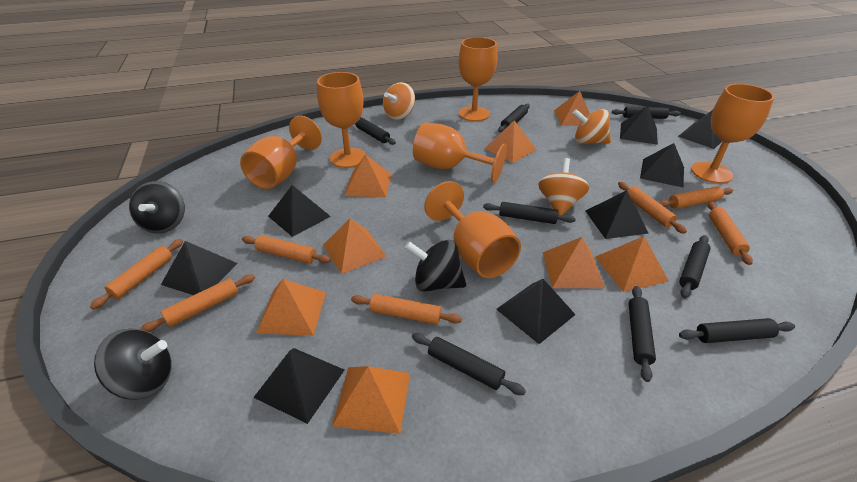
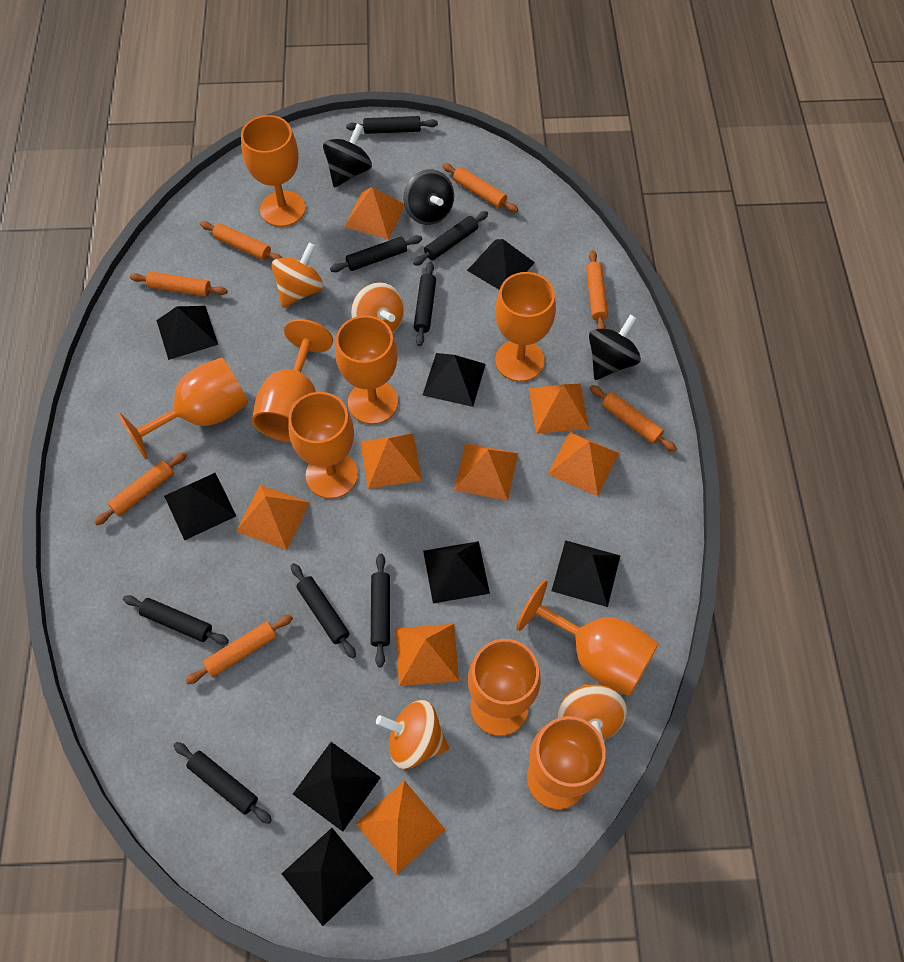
orange goblet: 6 -> 9
orange spinning top: 3 -> 4

